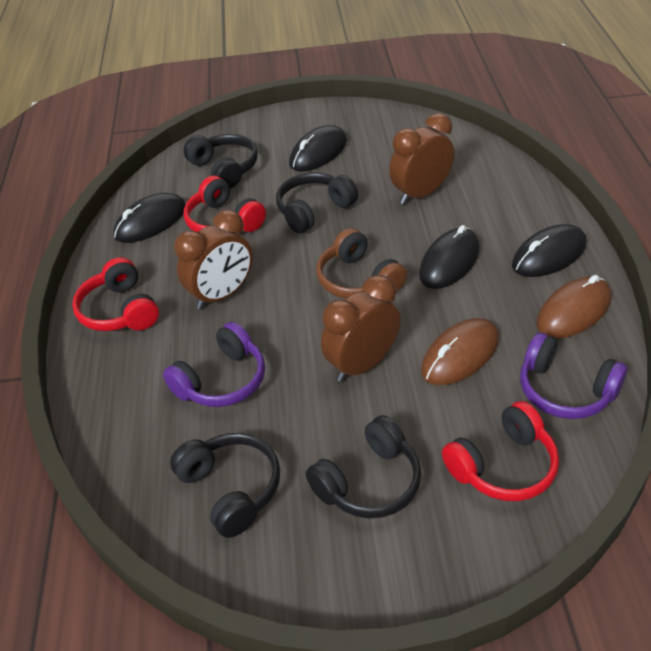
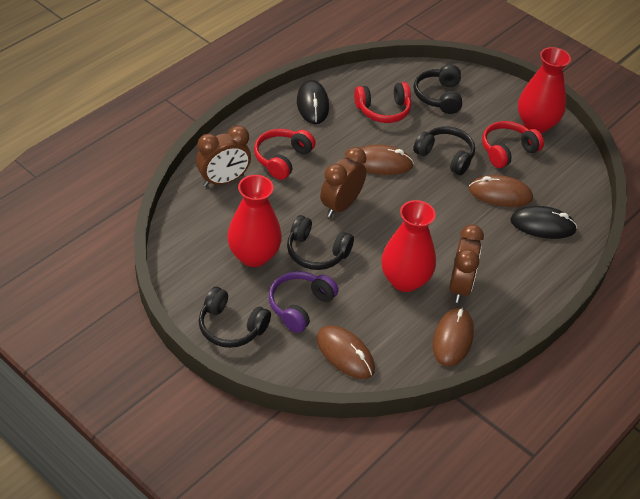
black mouse: 4 -> 2
brown headphones: 1 -> 0
brown mouse: 2 -> 4
purple headphones: 2 -> 1
red vase: 0 -> 3

